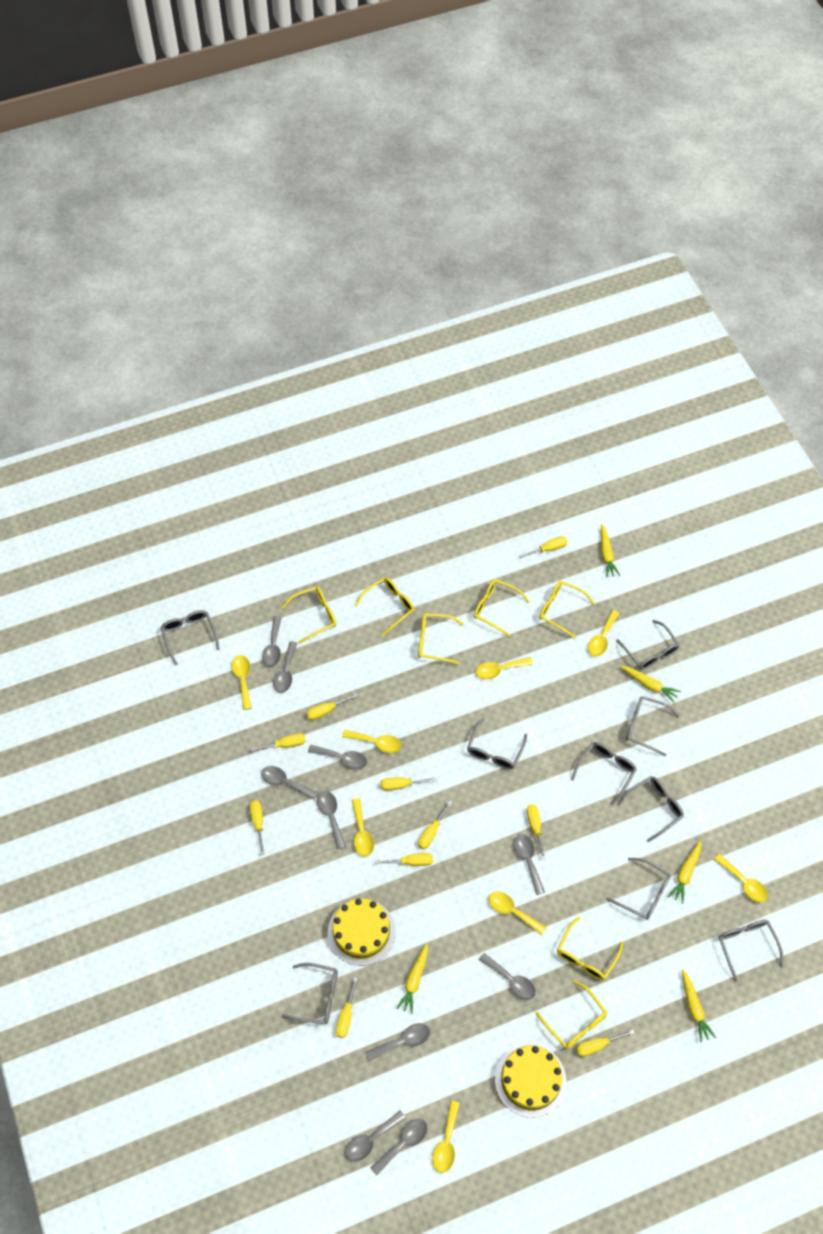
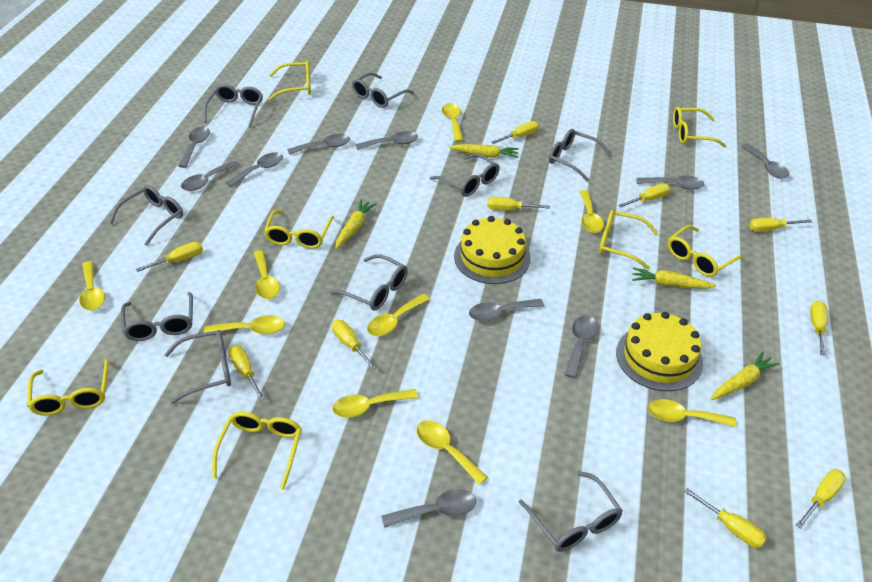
yellow carrot: 5 -> 4
yellow spoon: 8 -> 9

